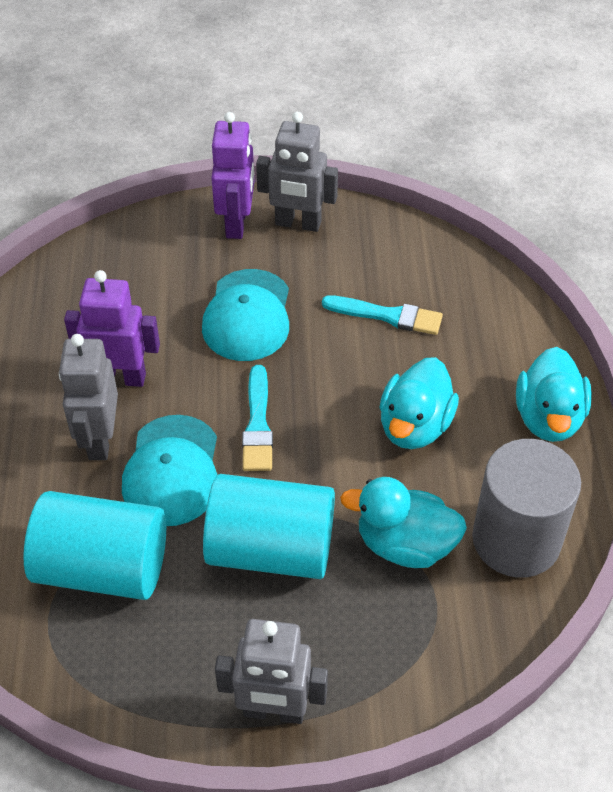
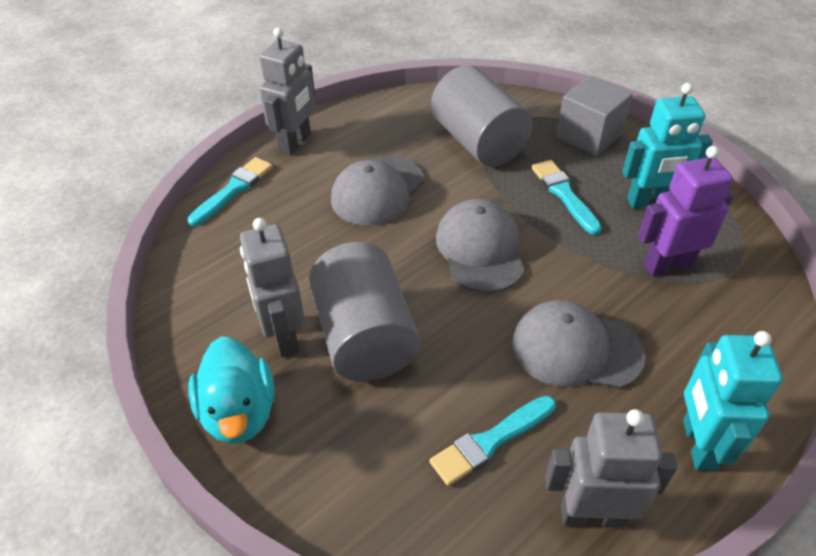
grey cap: 0 -> 3
grey cube: 0 -> 1
grey cylinder: 1 -> 2
purple robot: 2 -> 1
turquoise brush: 2 -> 3
turquoise cap: 2 -> 0
turquoise cylinder: 2 -> 0
turquoise duck: 3 -> 1
turquoise robot: 0 -> 2

